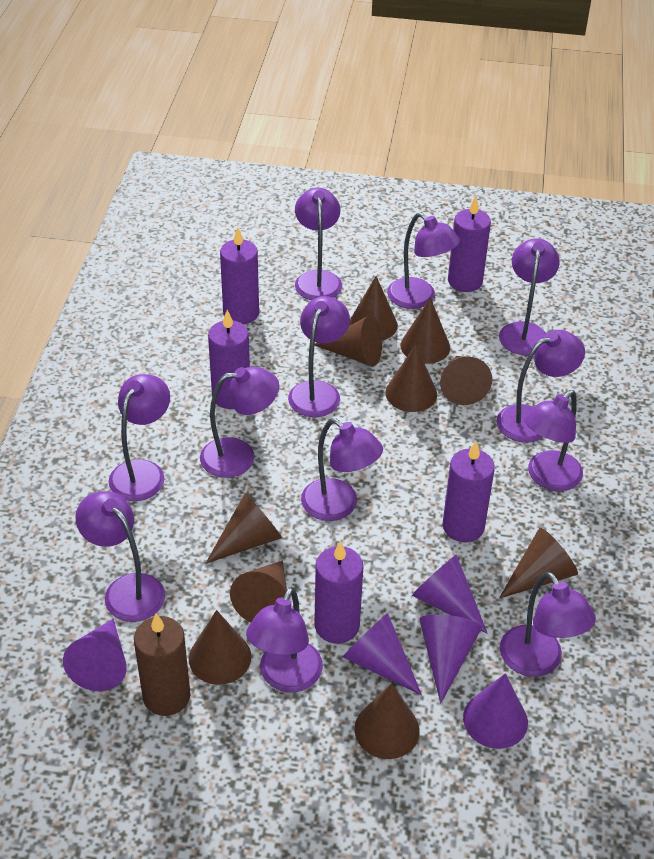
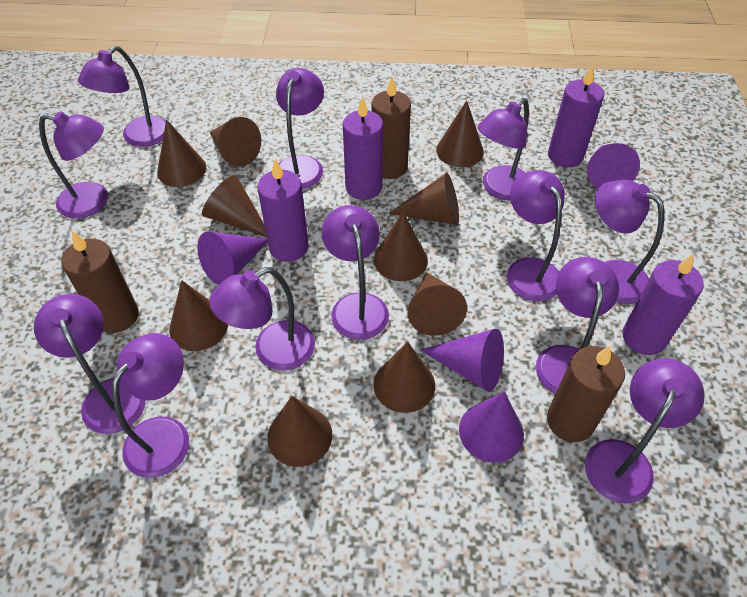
brown candle: 1 -> 3
purple candle: 5 -> 4
purple cone: 5 -> 4

